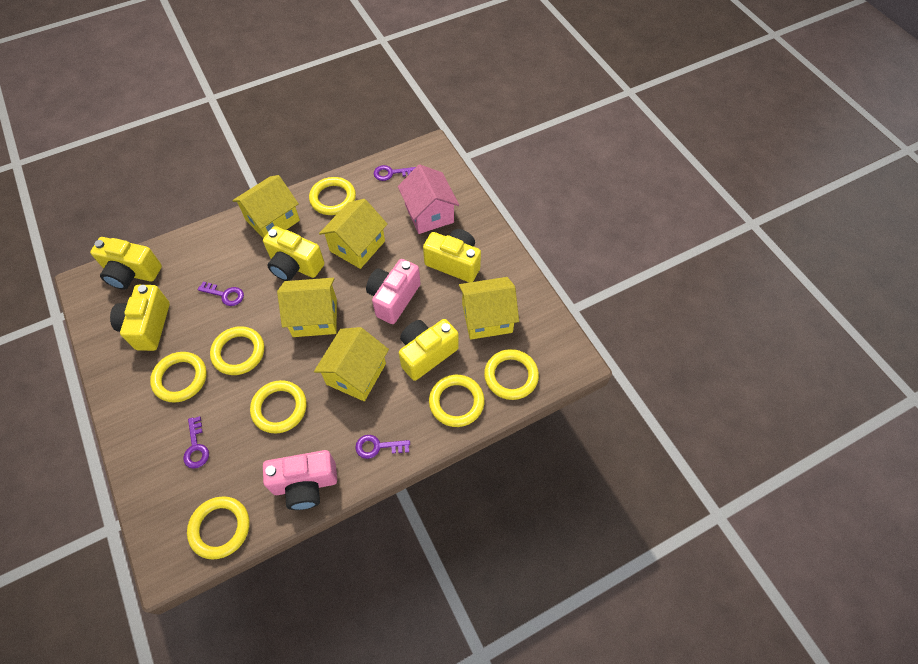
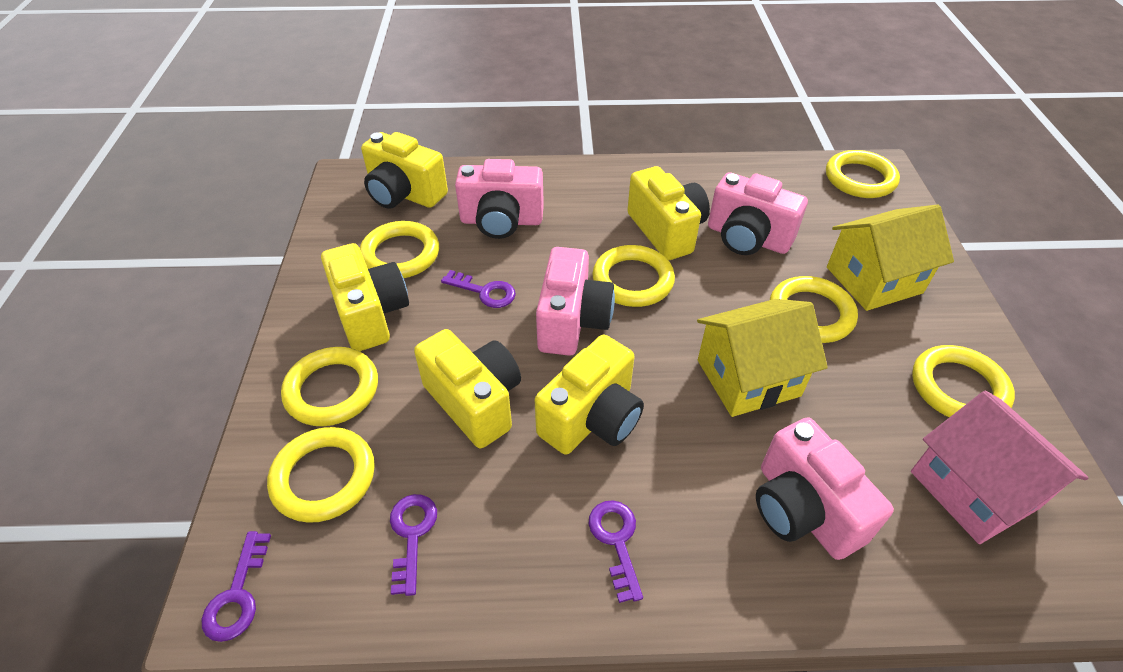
pink camera: 2 -> 4
yellow house: 5 -> 2

